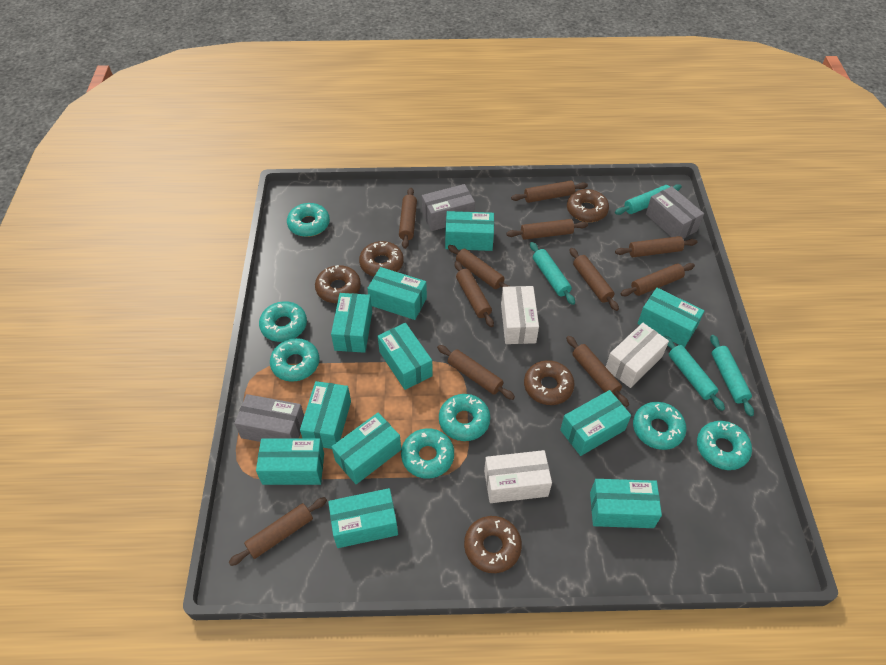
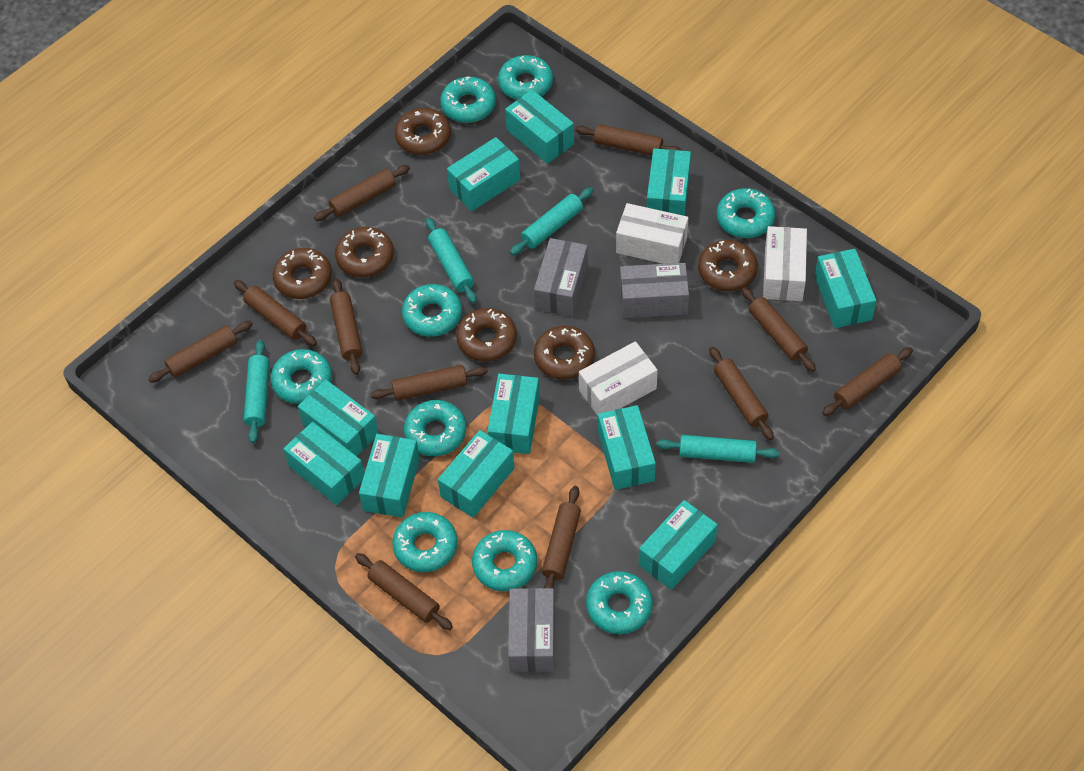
brown donut: 5 -> 6
turquoise donut: 7 -> 9

